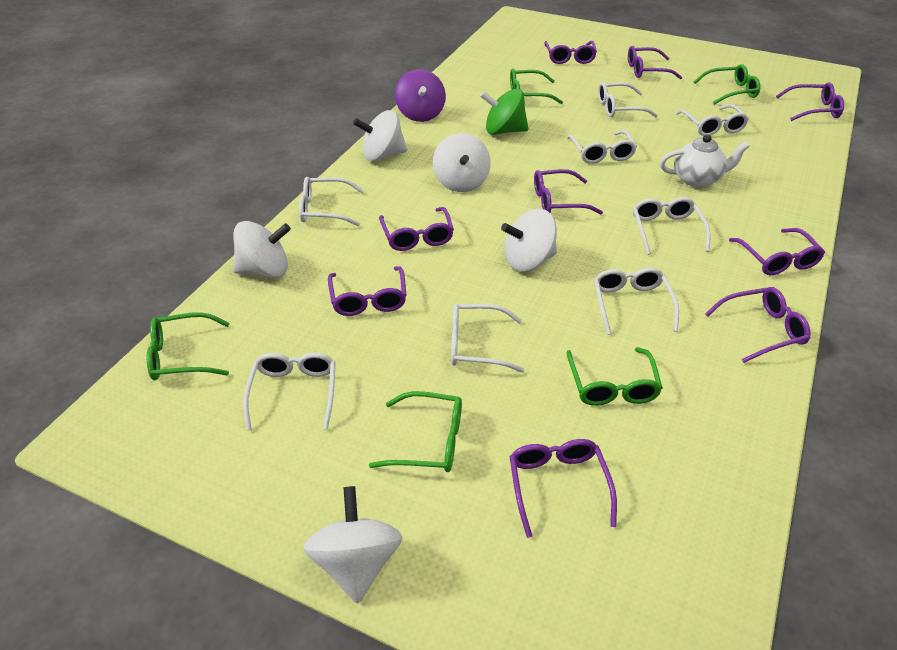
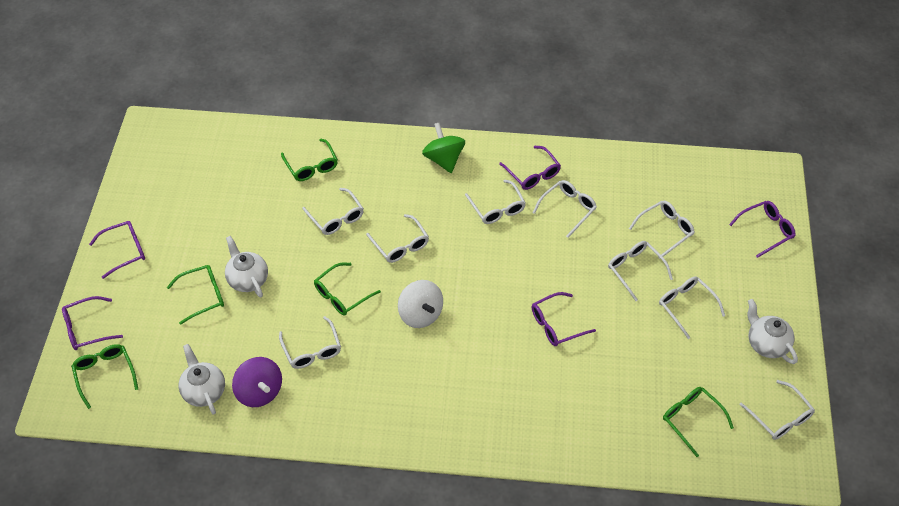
purple glasses: 9 -> 5
white glasses: 8 -> 9
white spinning top: 5 -> 1
white teapot: 1 -> 3

